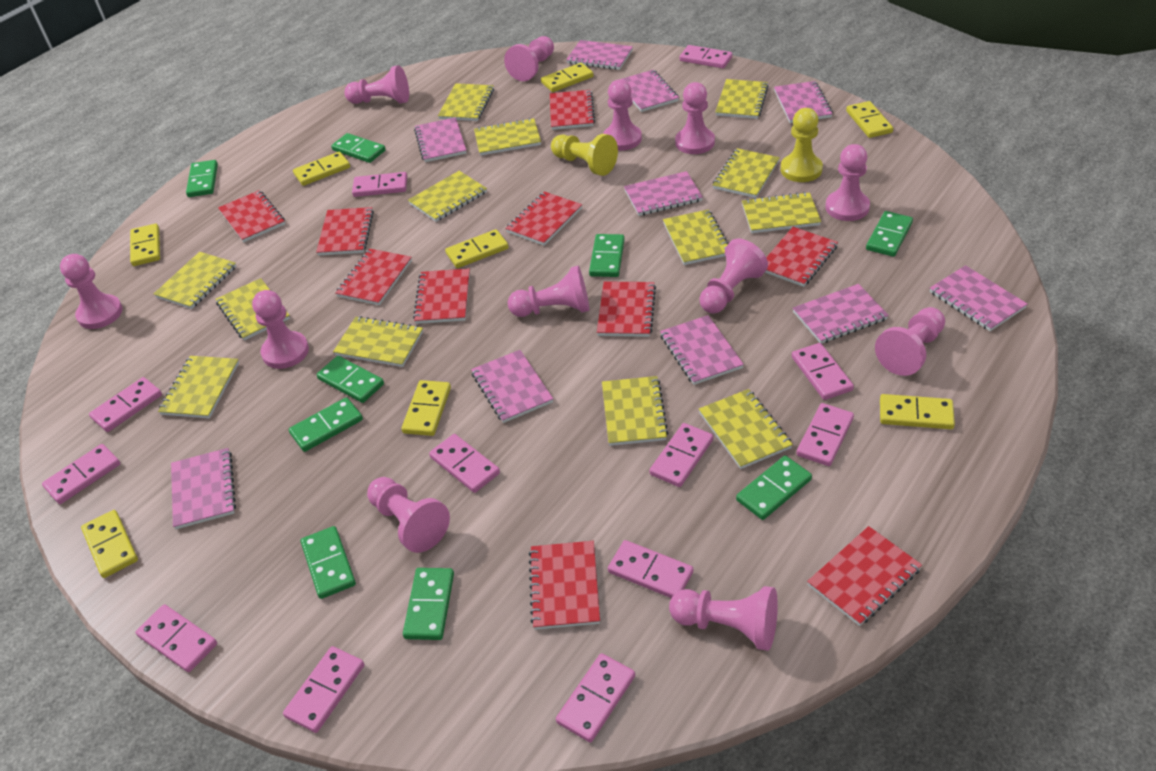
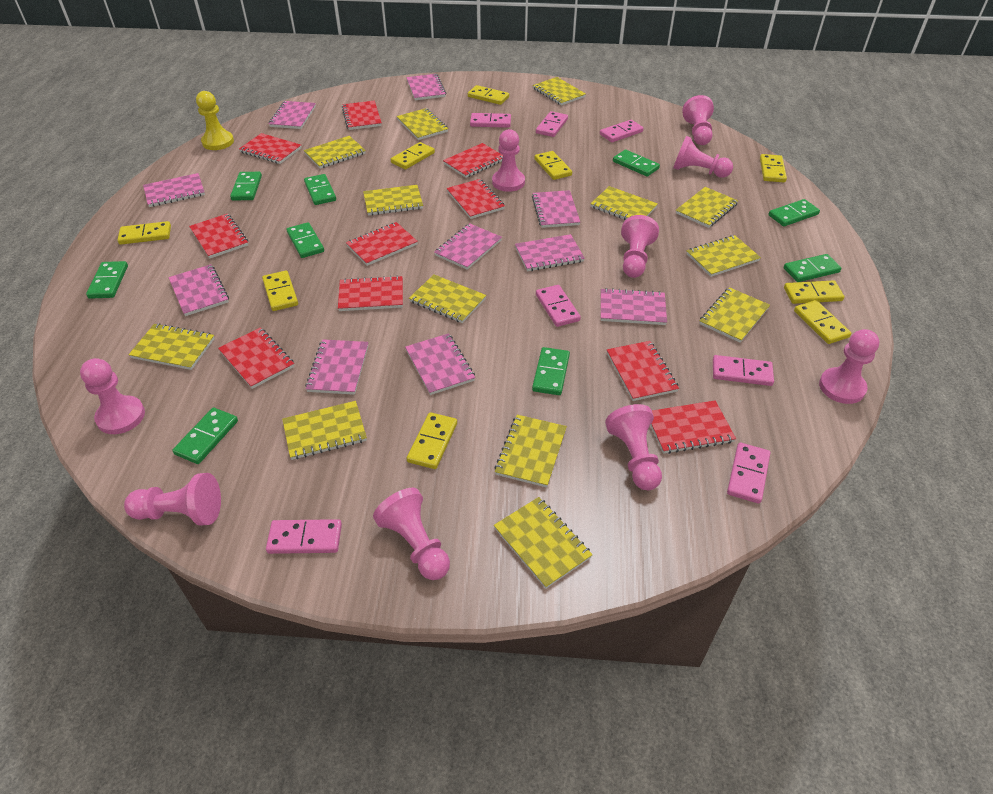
pink domino: 12 -> 7
pink pawn: 12 -> 9
yellow domino: 8 -> 9
yellow pawn: 2 -> 1

